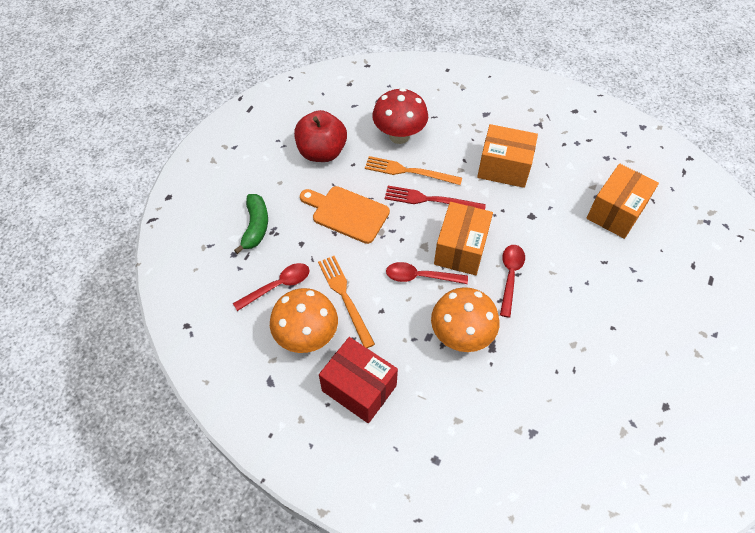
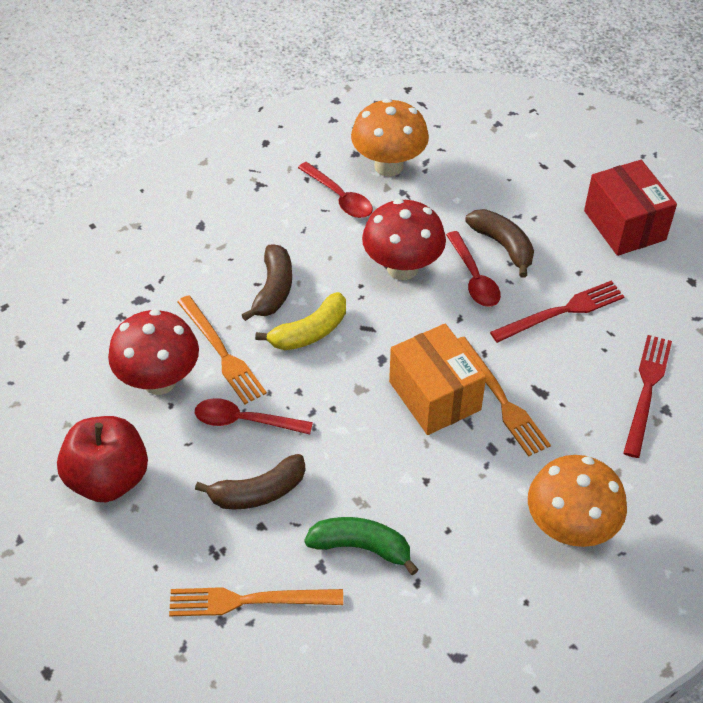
brown banana: 0 -> 3
orange box: 3 -> 1
orange cutting board: 1 -> 0
orange fork: 2 -> 3
red fork: 1 -> 2
red mushroom: 1 -> 2
yellow banana: 0 -> 1

